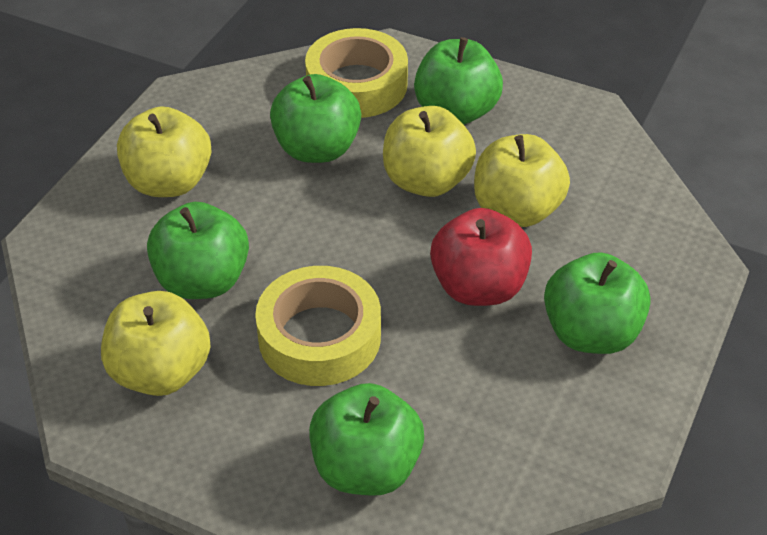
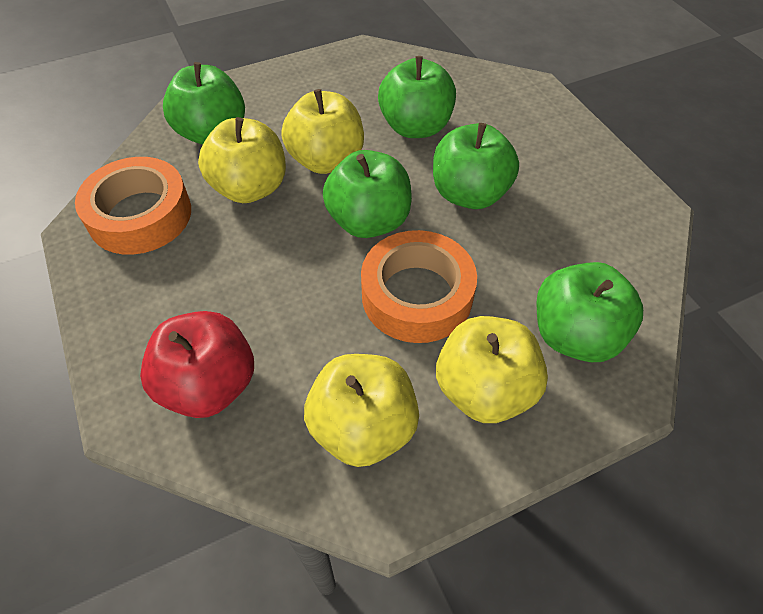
orange tape: 0 -> 2
yellow tape: 2 -> 0

